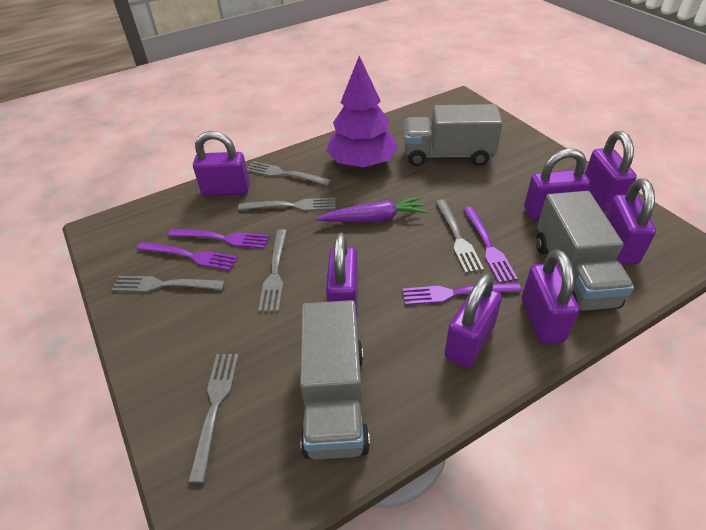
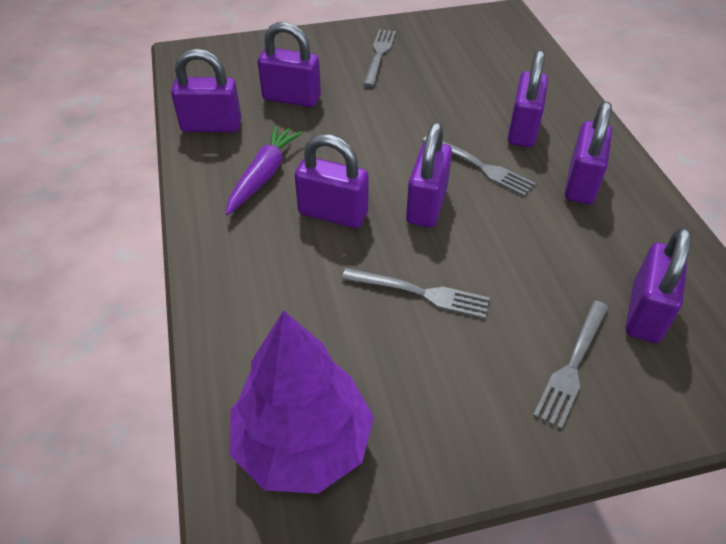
grey fork: 6 -> 4
grey truck: 3 -> 0
purple fork: 4 -> 0

